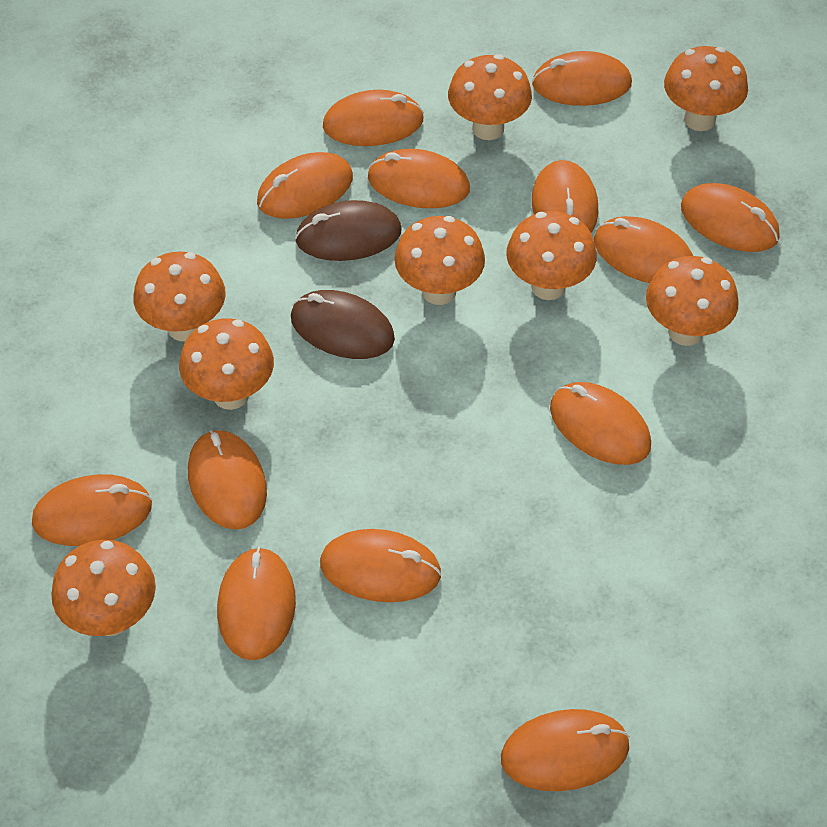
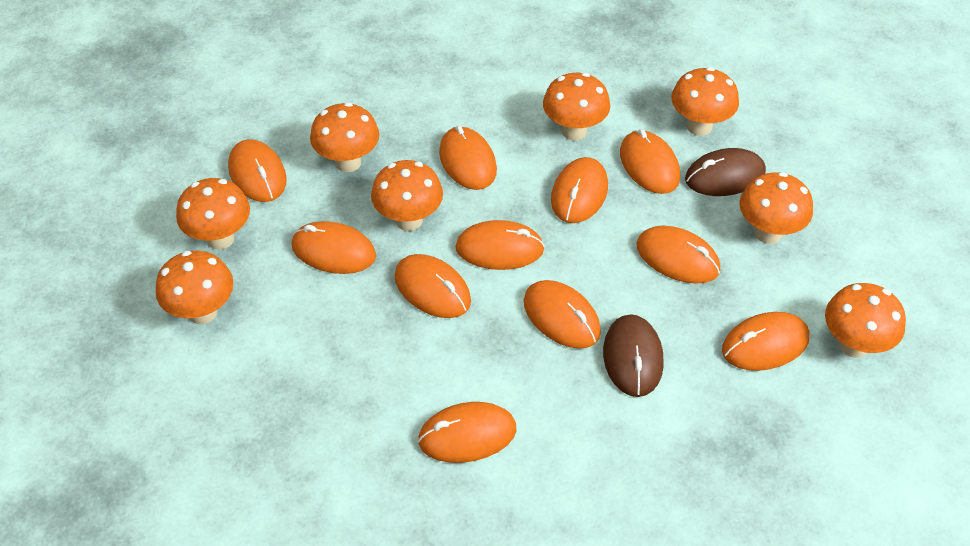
orange mouse: 13 -> 11

